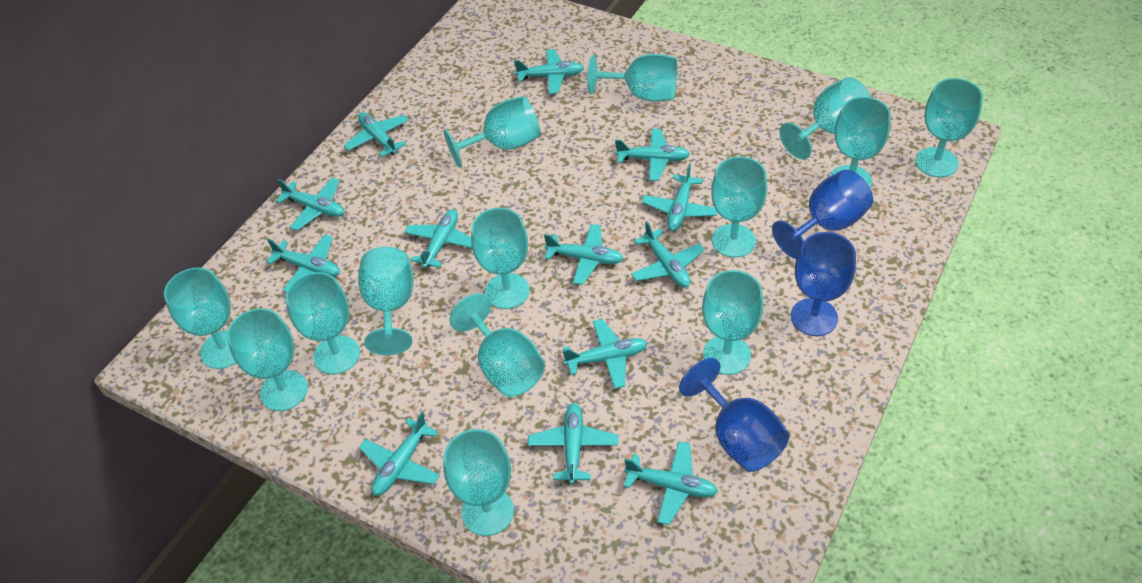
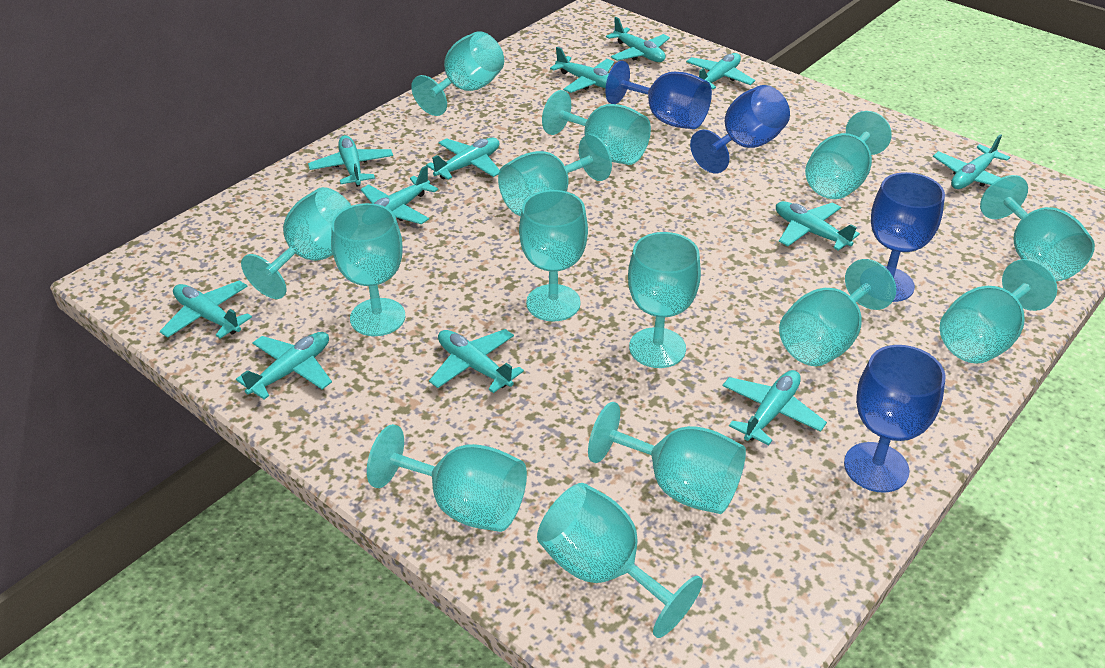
blue goblet: 3 -> 4
turquoise plane: 13 -> 12

